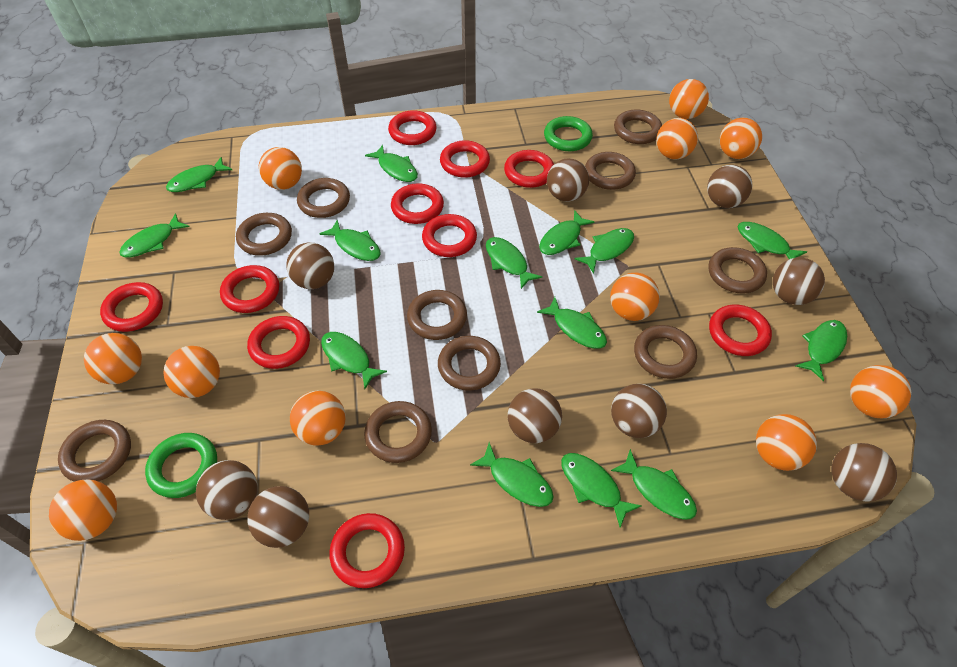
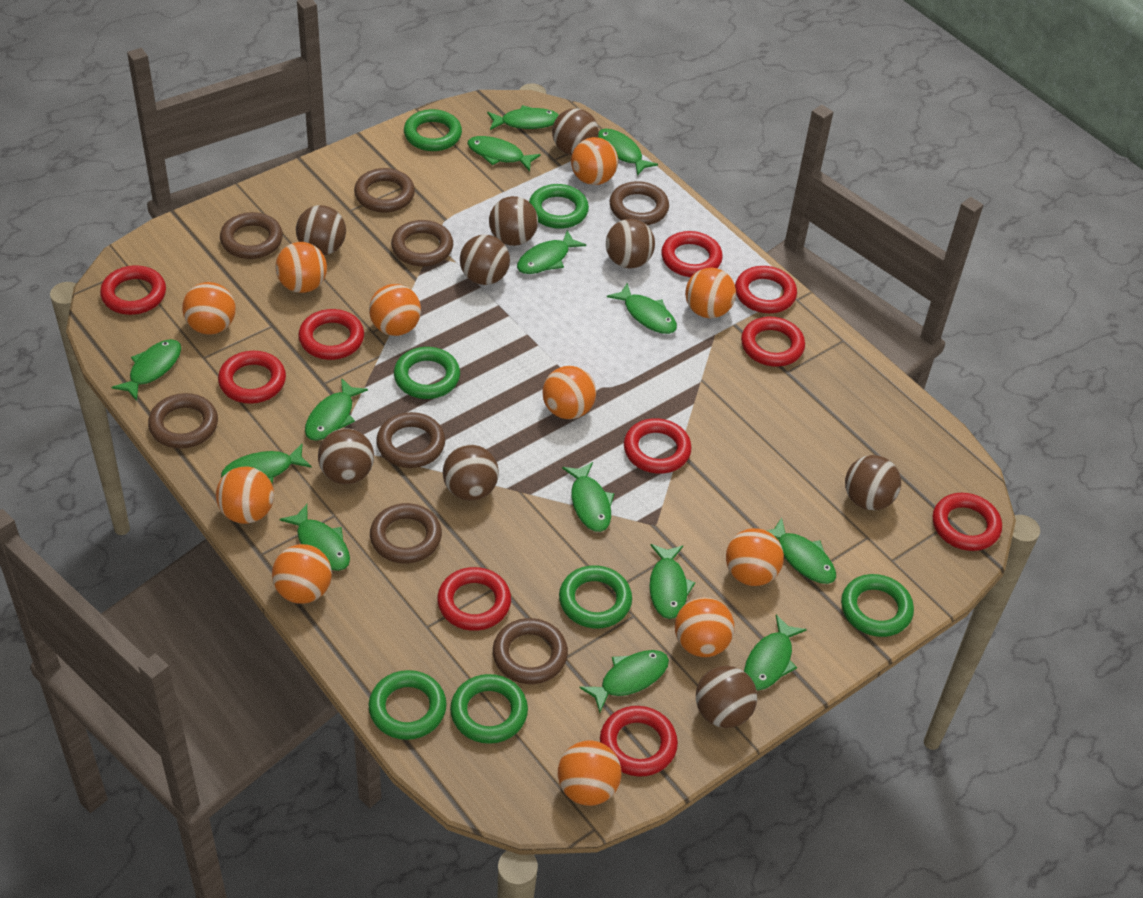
brown ring: 10 -> 8
green ring: 2 -> 7

